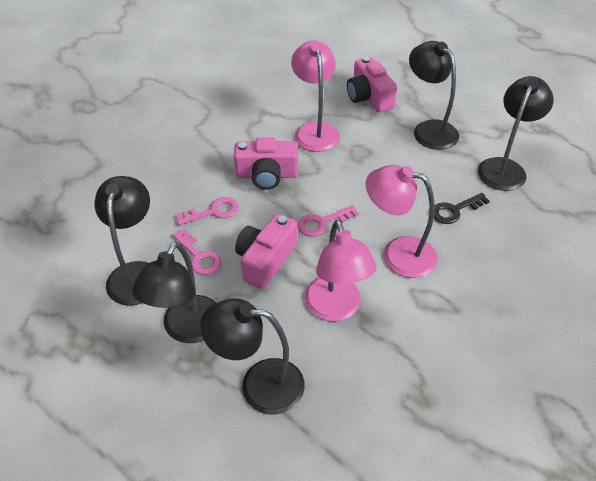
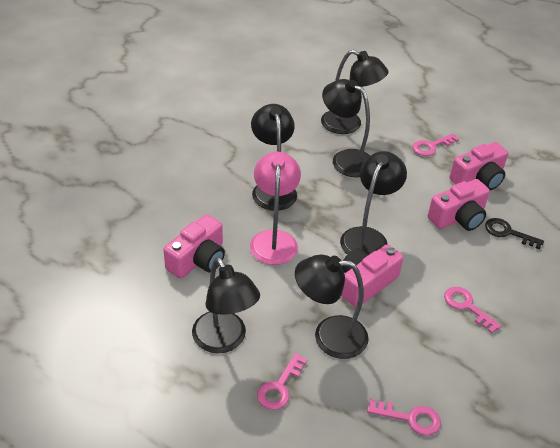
black lamp: 5 -> 6
pink camera: 3 -> 4
pink key: 3 -> 4
pink lamp: 3 -> 1

